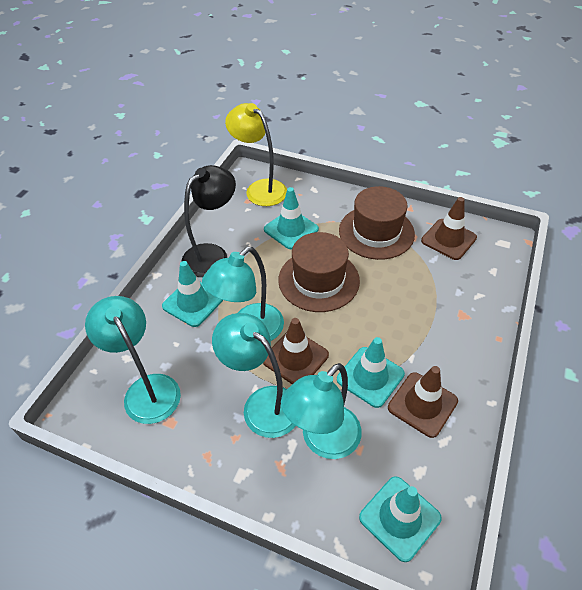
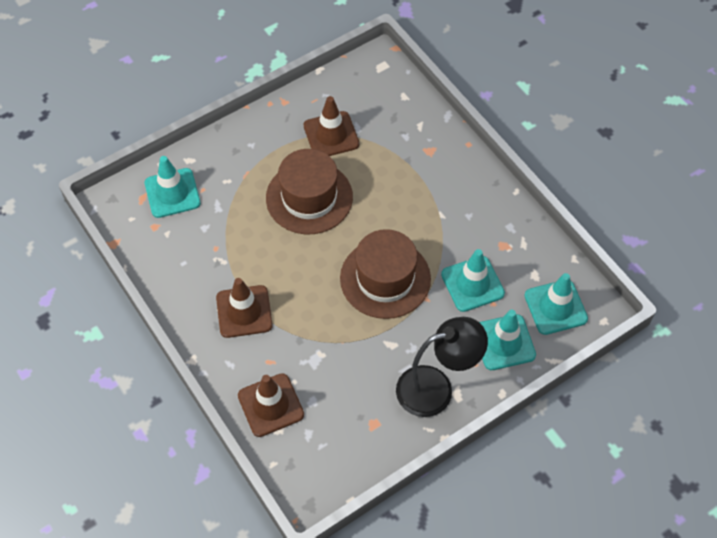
turquoise lamp: 4 -> 0
yellow lamp: 1 -> 0

